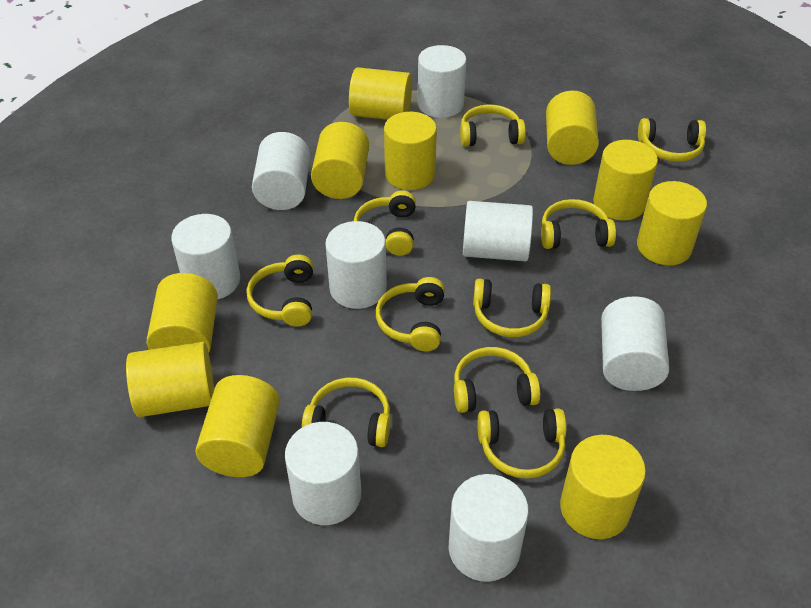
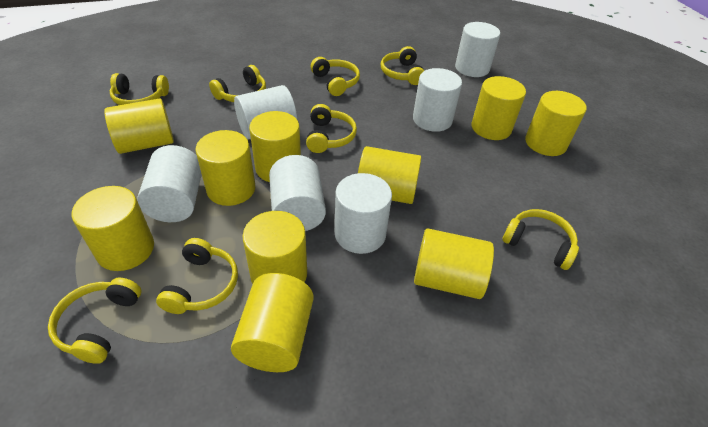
white cylinder: 8 -> 6
yellow headphones: 10 -> 8

